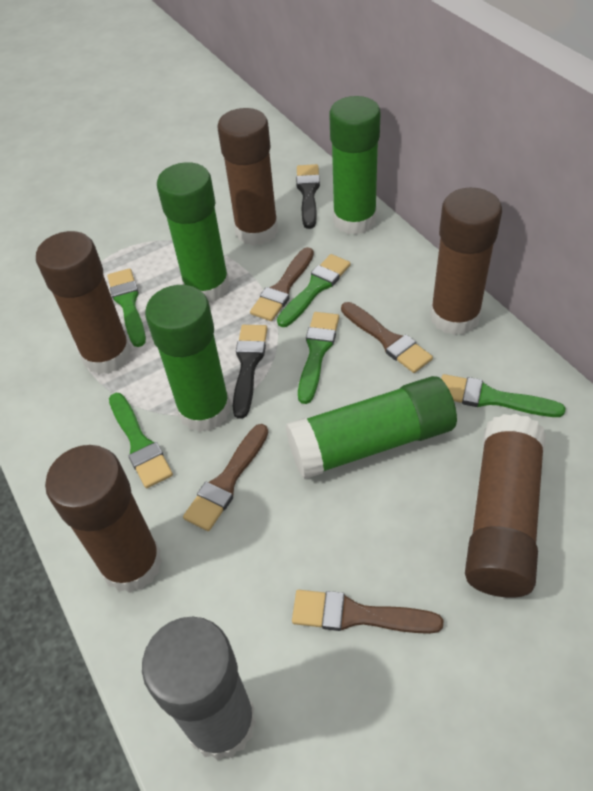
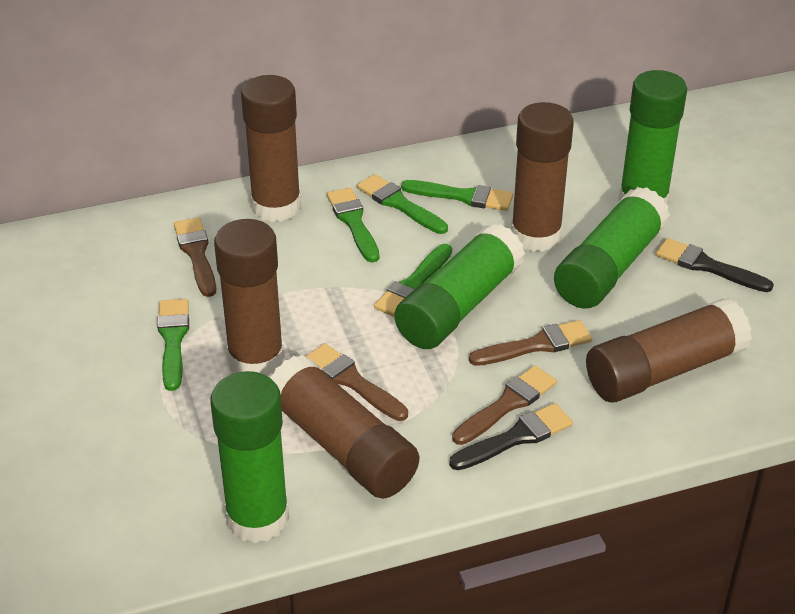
grey glue stick: 1 -> 0

